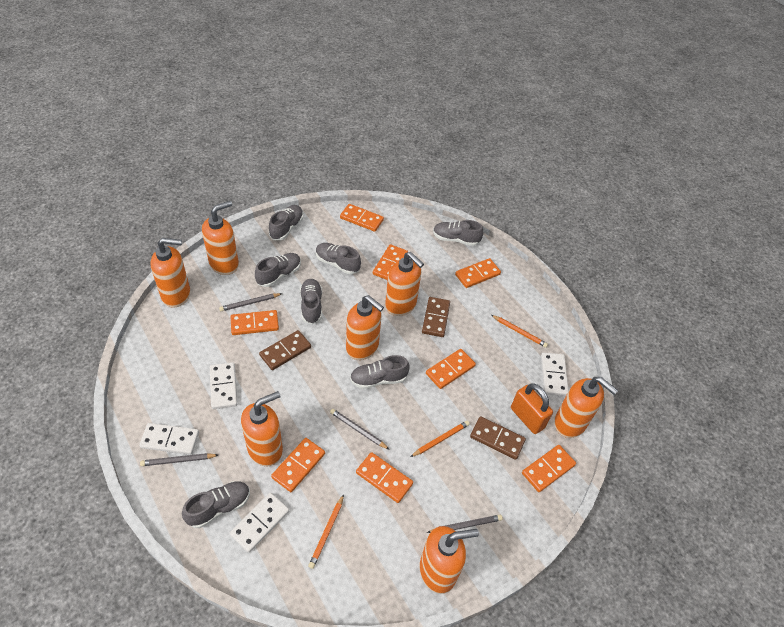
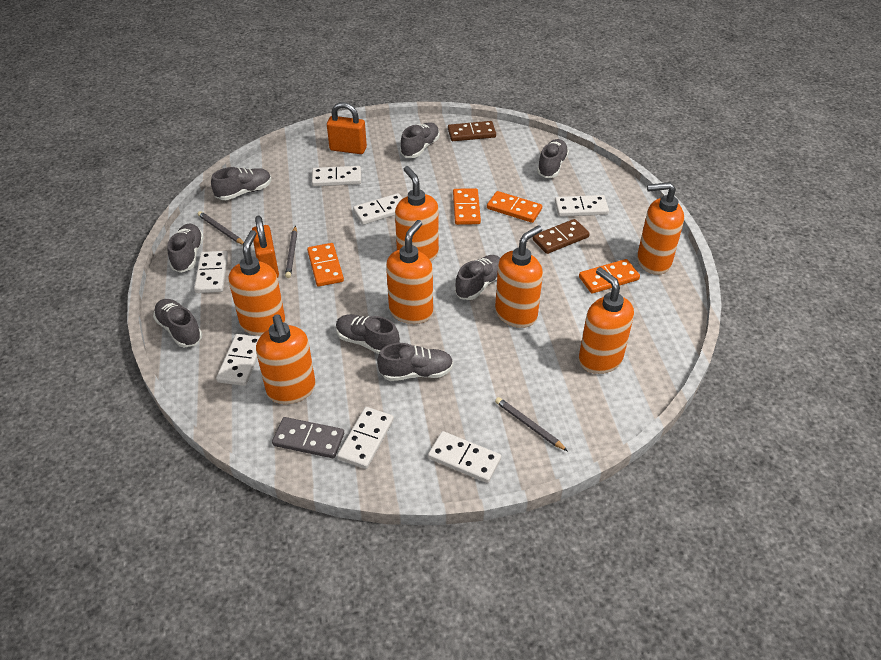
brown domino: 3 -> 2
grey domino: 0 -> 1
grey pencil: 4 -> 3
grey shoe: 7 -> 8
orange domino: 8 -> 4
orange padlock: 1 -> 2
orange pencil: 3 -> 0
white domino: 4 -> 7

